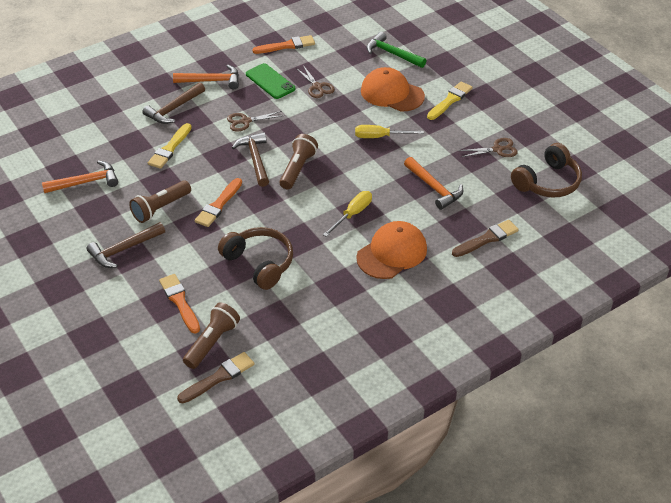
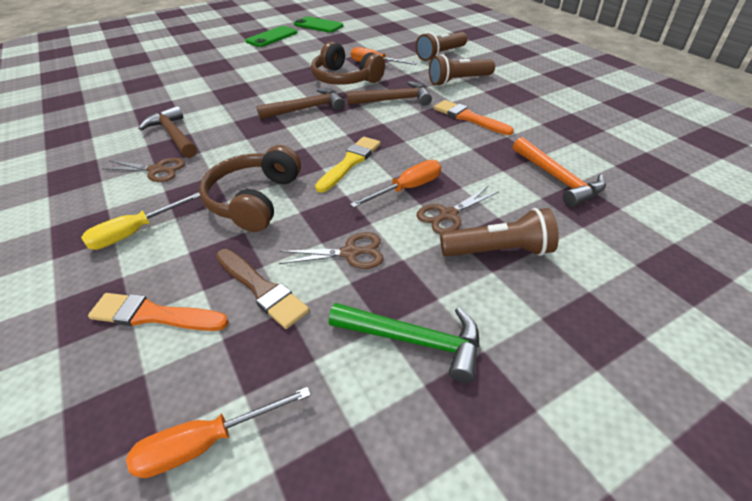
brown brush: 2 -> 1
green phone: 1 -> 2
orange brush: 3 -> 2
orange cap: 2 -> 0
orange hammer: 3 -> 1
orange screwdriver: 0 -> 3
yellow brush: 2 -> 1
yellow screwdriver: 2 -> 1

